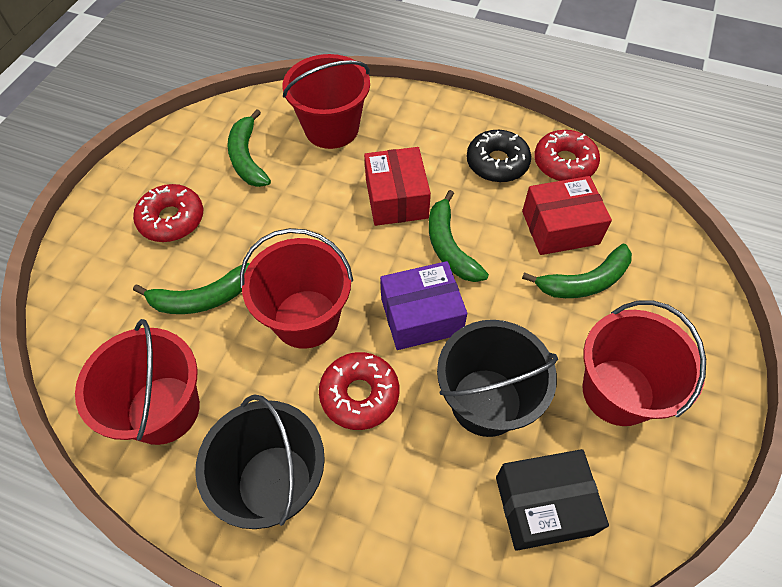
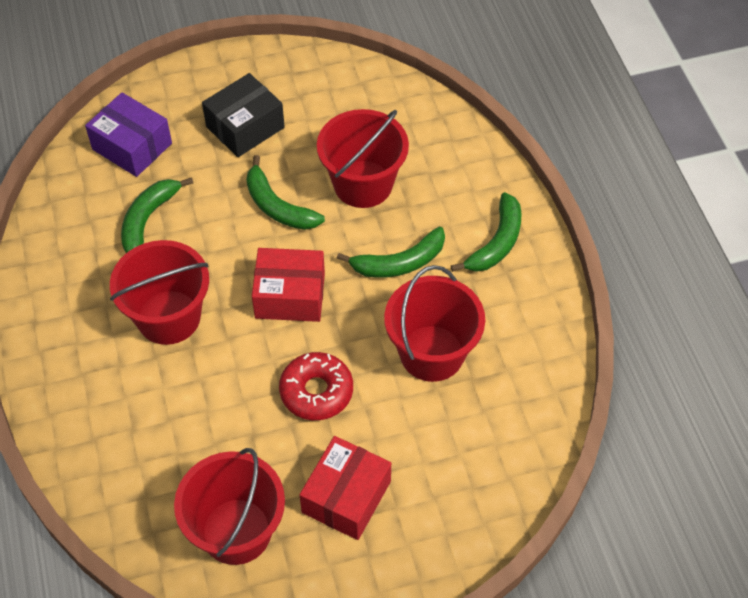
black bucket: 2 -> 0
black donut: 1 -> 0
red donut: 3 -> 1

